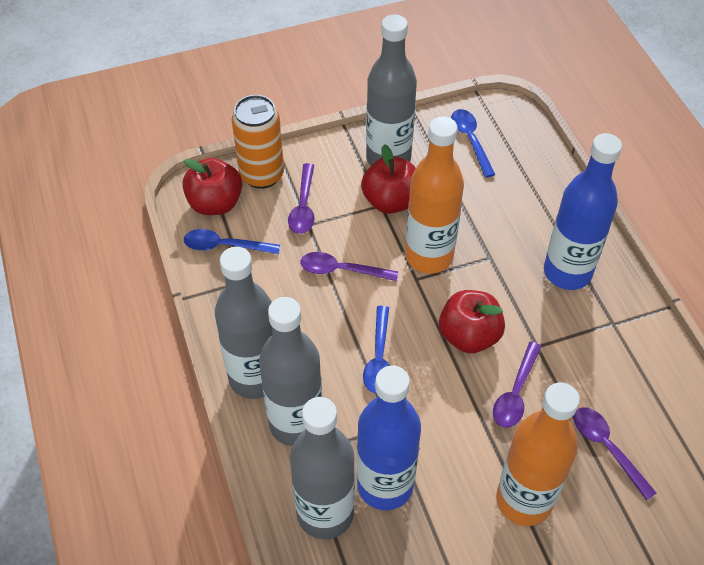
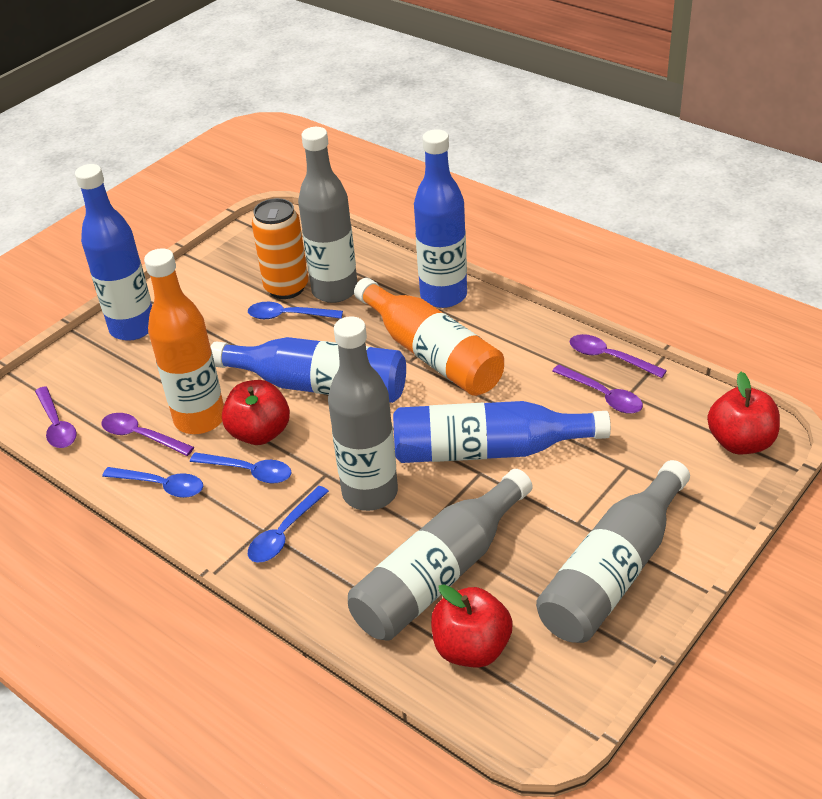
blue bottle: 2 -> 4
blue spoon: 3 -> 4

